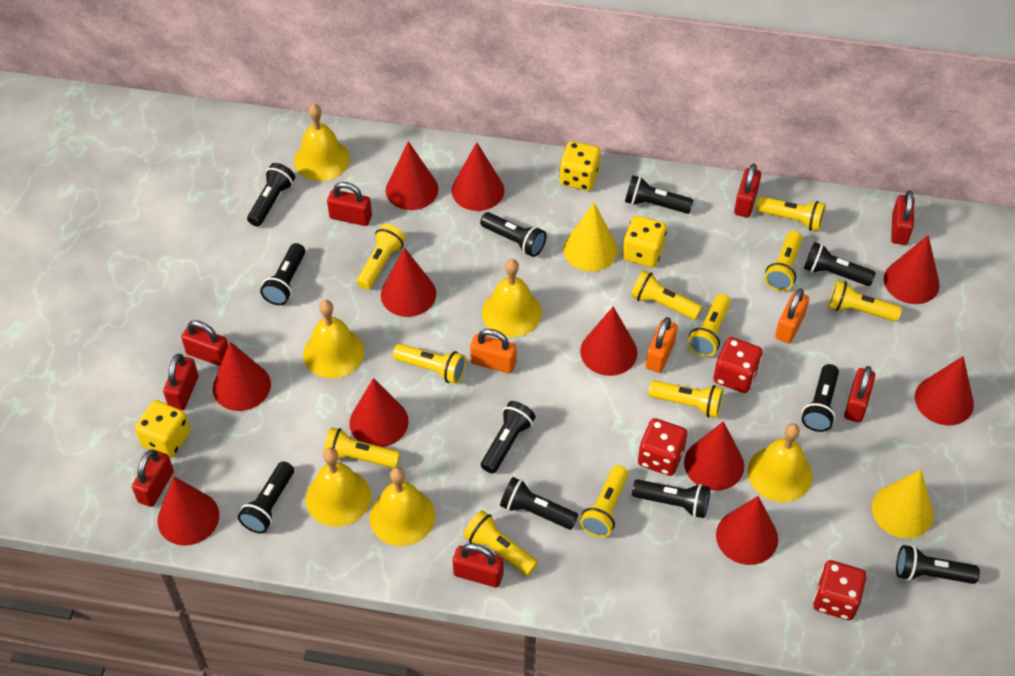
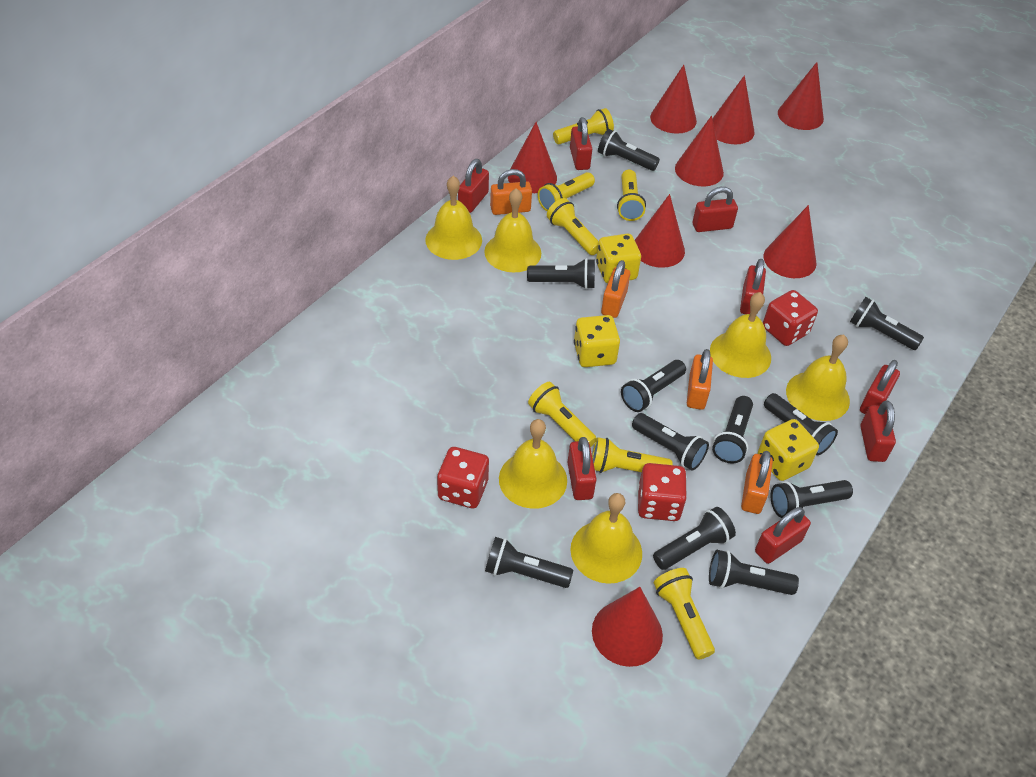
orange padlock: 3 -> 4
red cone: 11 -> 8
yellow cone: 2 -> 0
yellow flashlight: 11 -> 7

